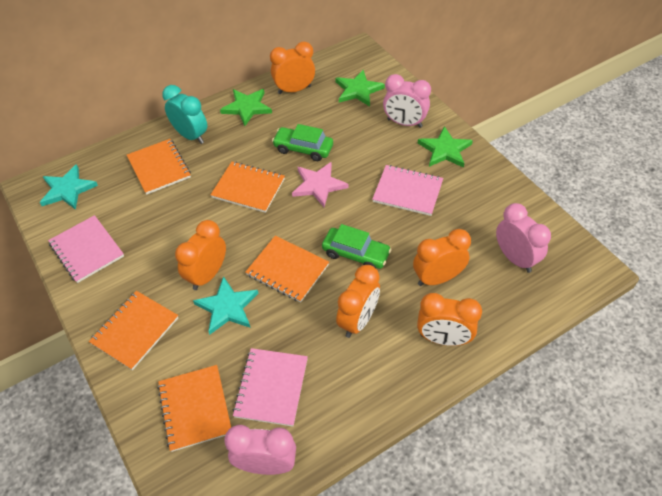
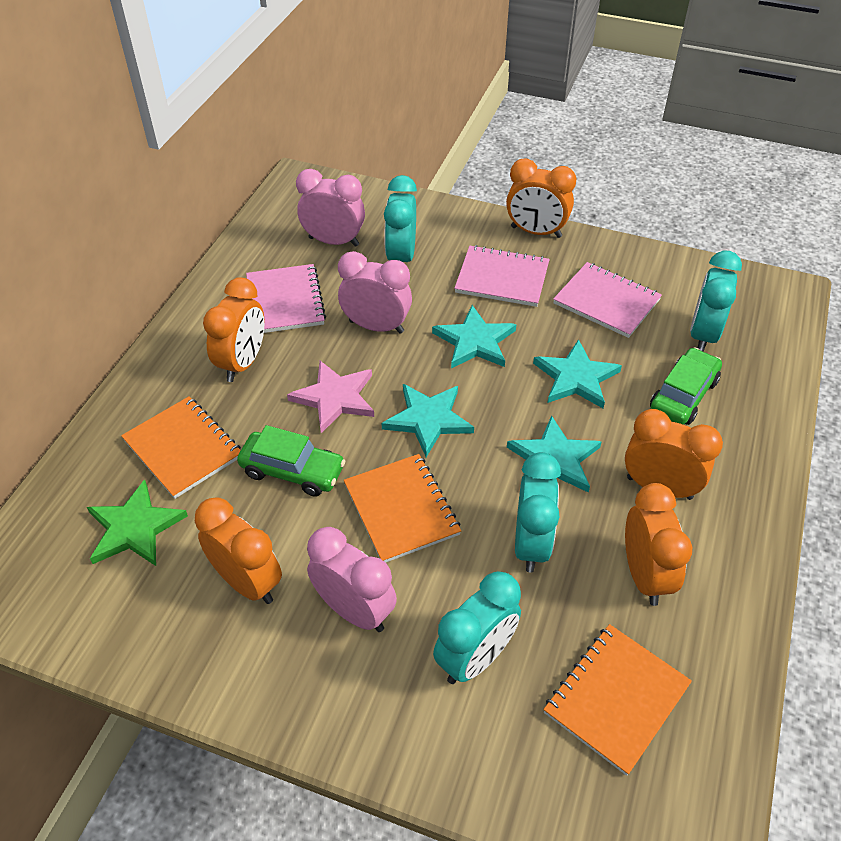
green star: 3 -> 1
orange notebook: 5 -> 3
turquoise clock: 1 -> 4
turquoise star: 2 -> 4

